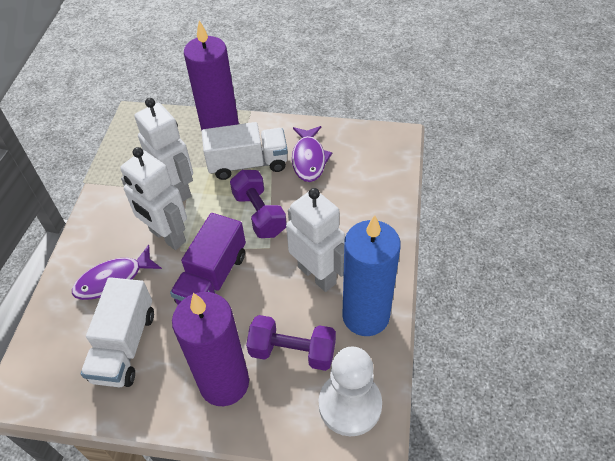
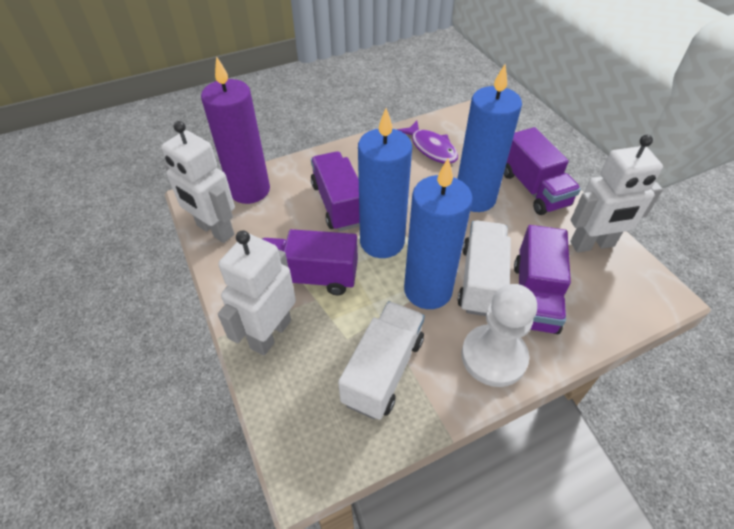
blue candle: 1 -> 3
purple candle: 2 -> 1
purple dumbbell: 2 -> 0
purple fish: 2 -> 1
purple truck: 1 -> 4

